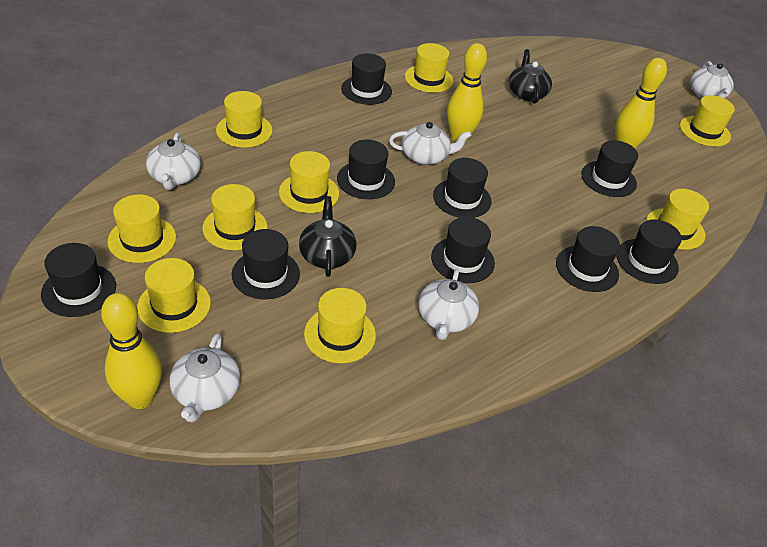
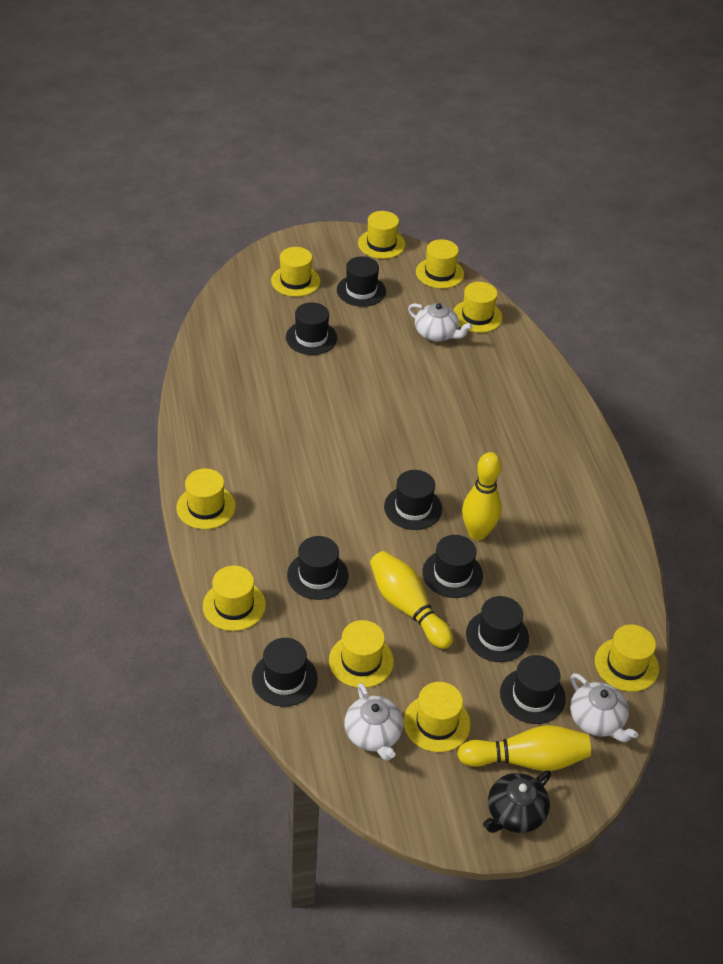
black hat: 9 -> 8
black teapot: 2 -> 1
white teapot: 5 -> 3

